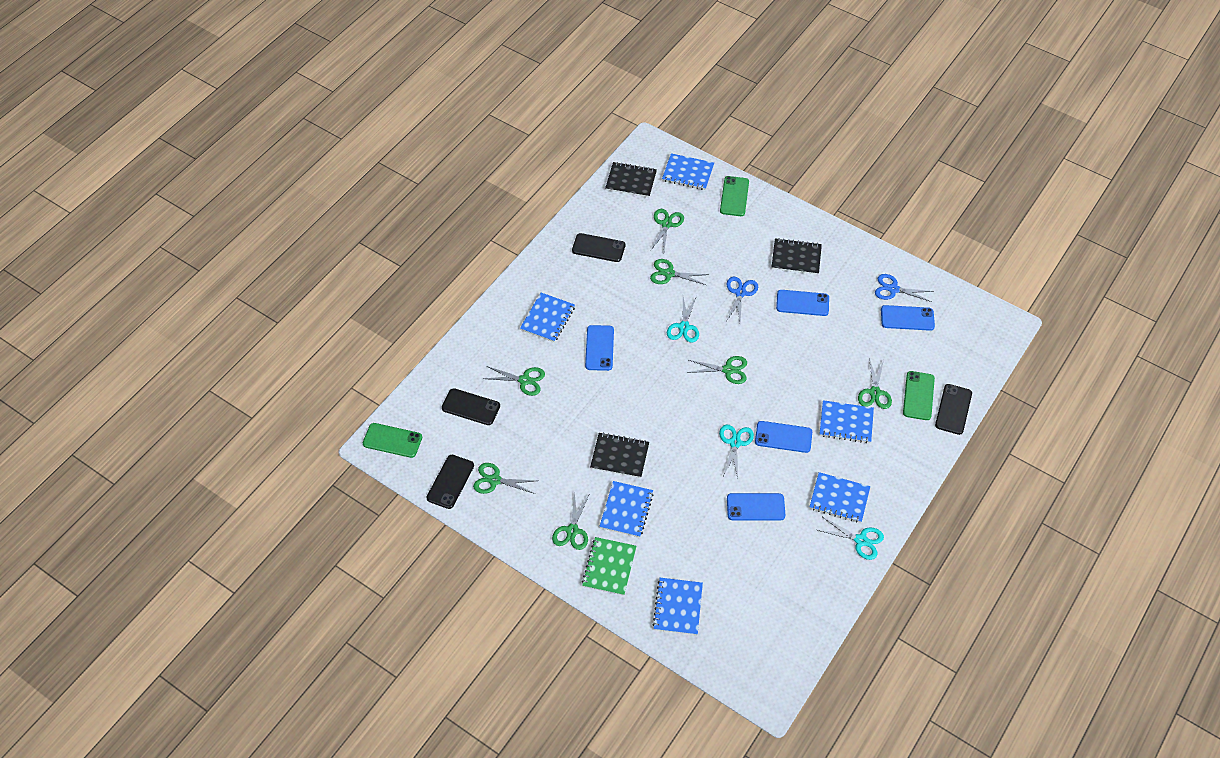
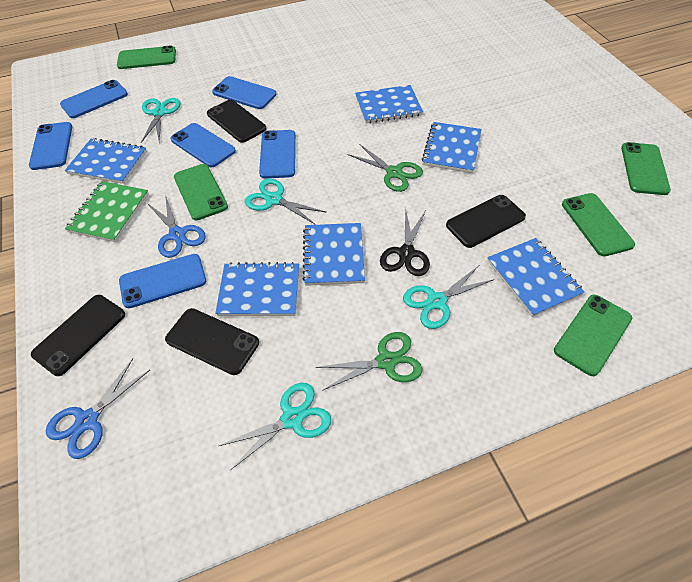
black notebook: 3 -> 0
black scissors: 0 -> 1
blue phone: 5 -> 6
green phone: 3 -> 5
green scissors: 7 -> 2
turquoise scissors: 3 -> 4

